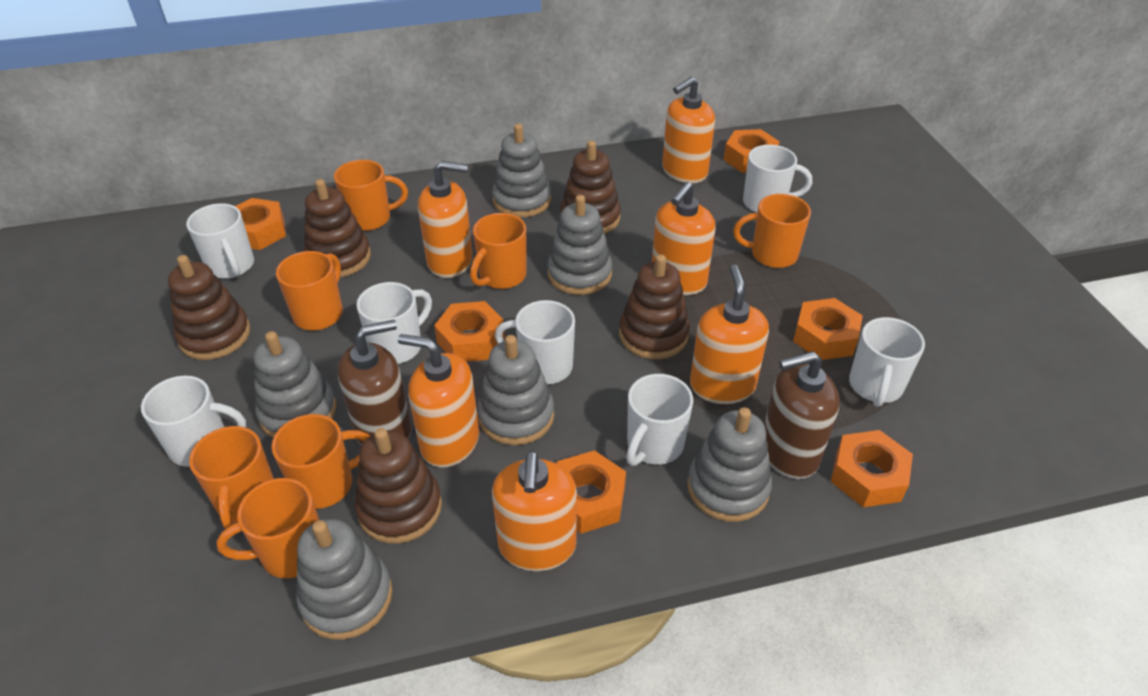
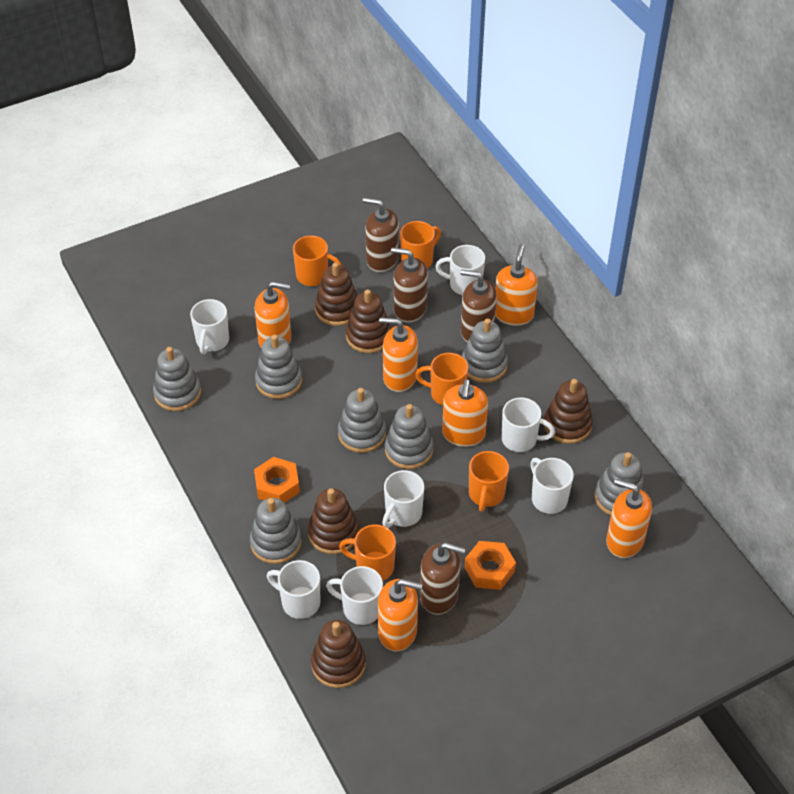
brown soap dispenser: 2 -> 4
grey stacking toy: 6 -> 7
orange mug: 7 -> 5
orange nut: 6 -> 2

